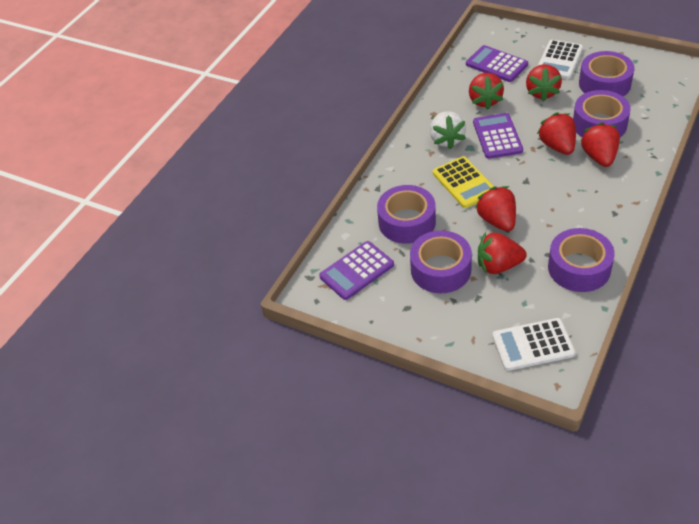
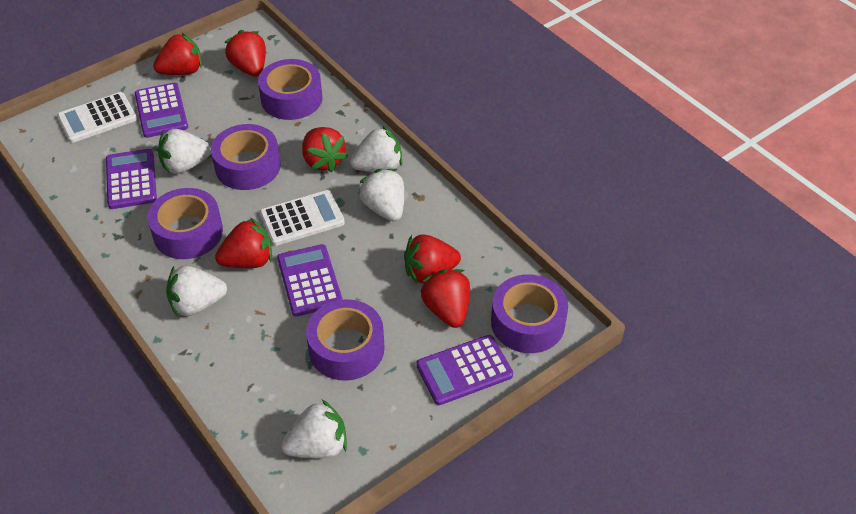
purple calculator: 3 -> 4
white strawberry: 1 -> 5
yellow calculator: 1 -> 0

